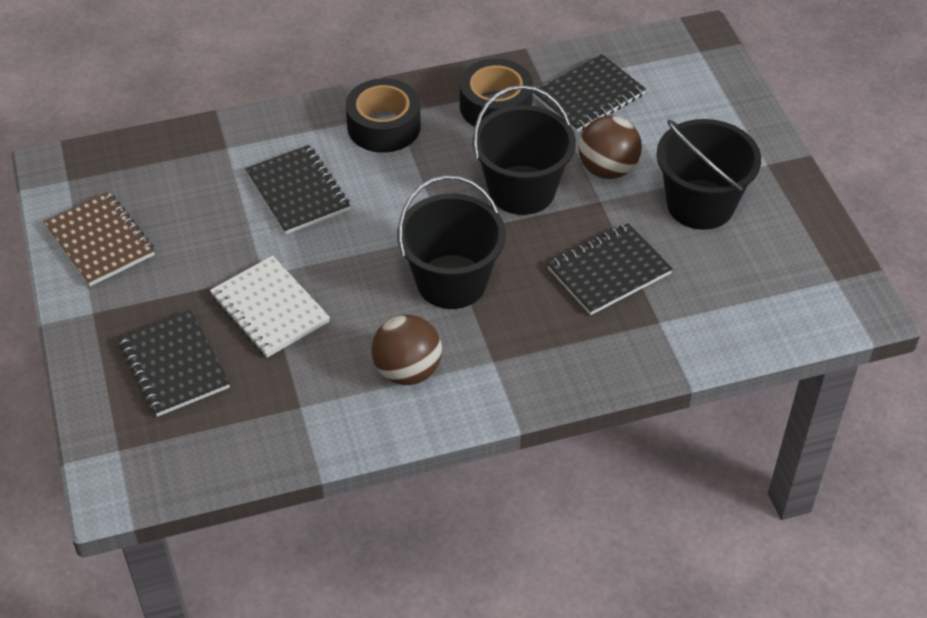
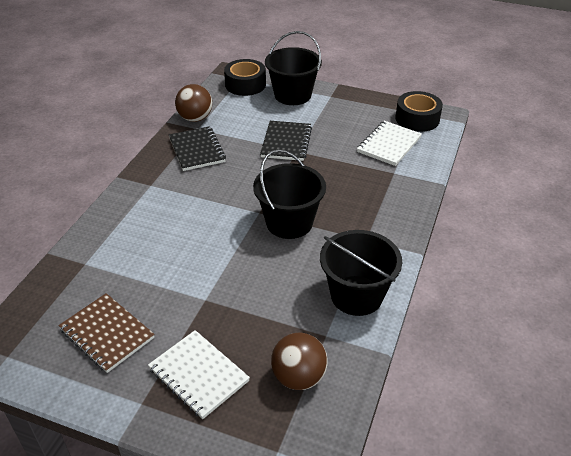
black notebook: 4 -> 2
white notebook: 1 -> 2

